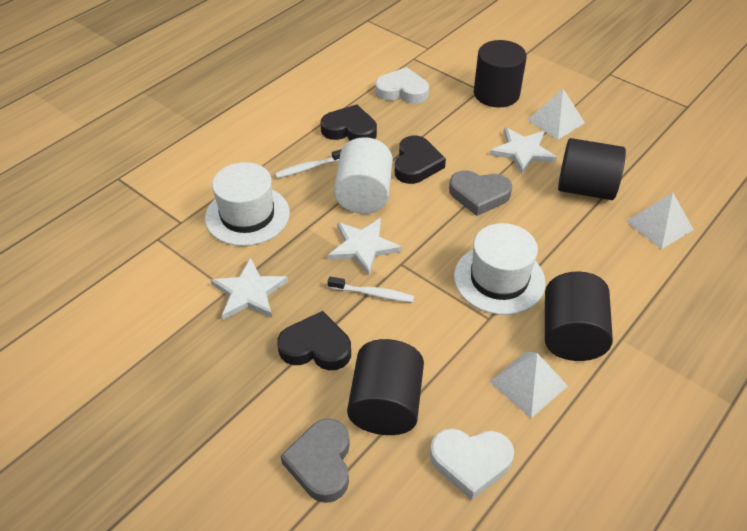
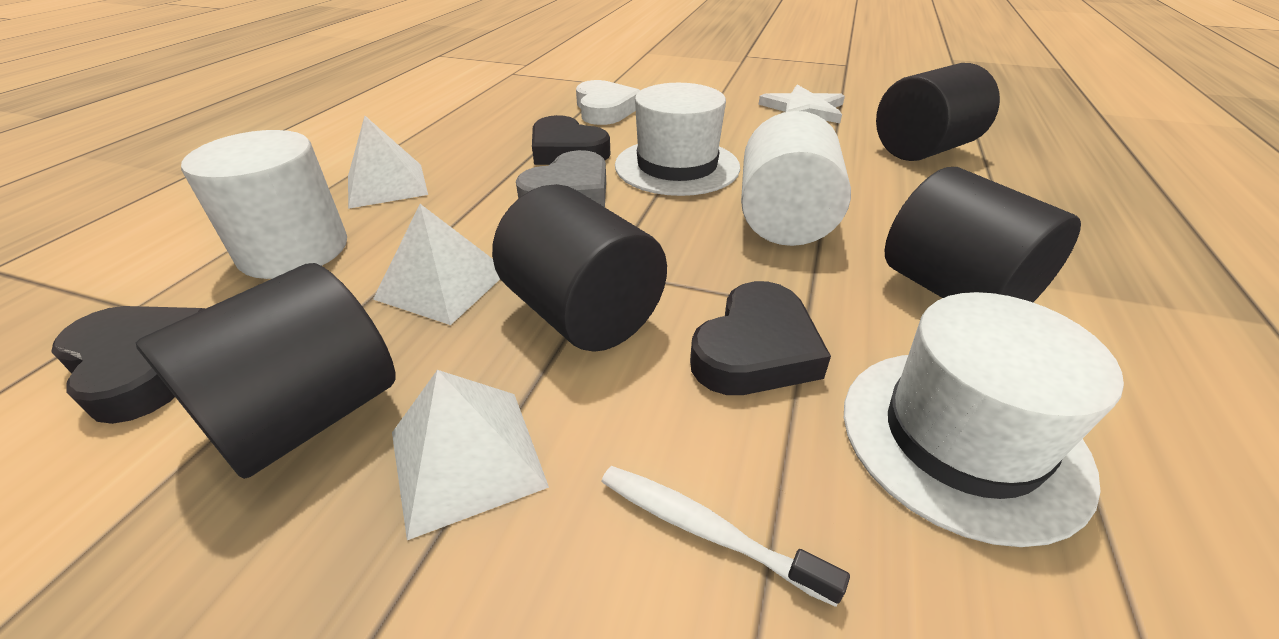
grey heart: 2 -> 1
white cylinder: 1 -> 2
white heart: 2 -> 1
white star: 3 -> 1
white toothbrush: 2 -> 1

